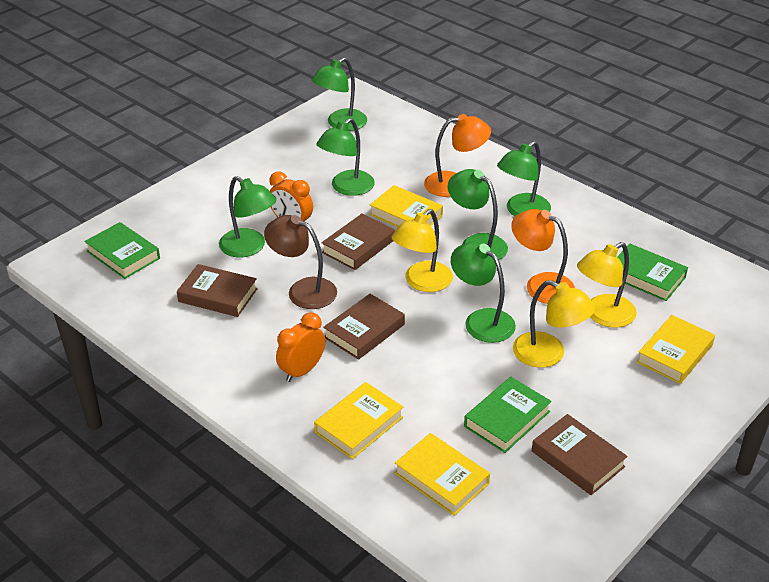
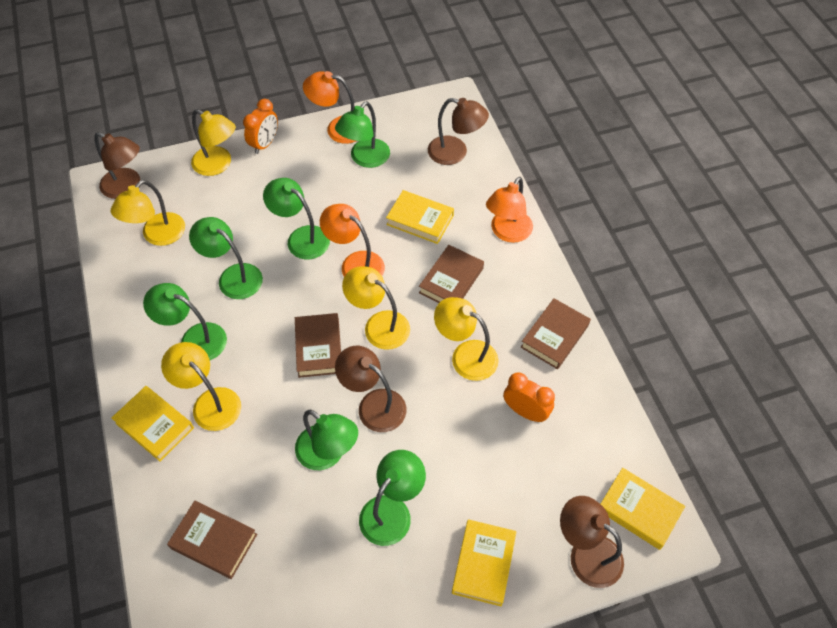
brown lamp: 1 -> 4
green book: 3 -> 0
orange lamp: 2 -> 3
yellow lamp: 3 -> 5

